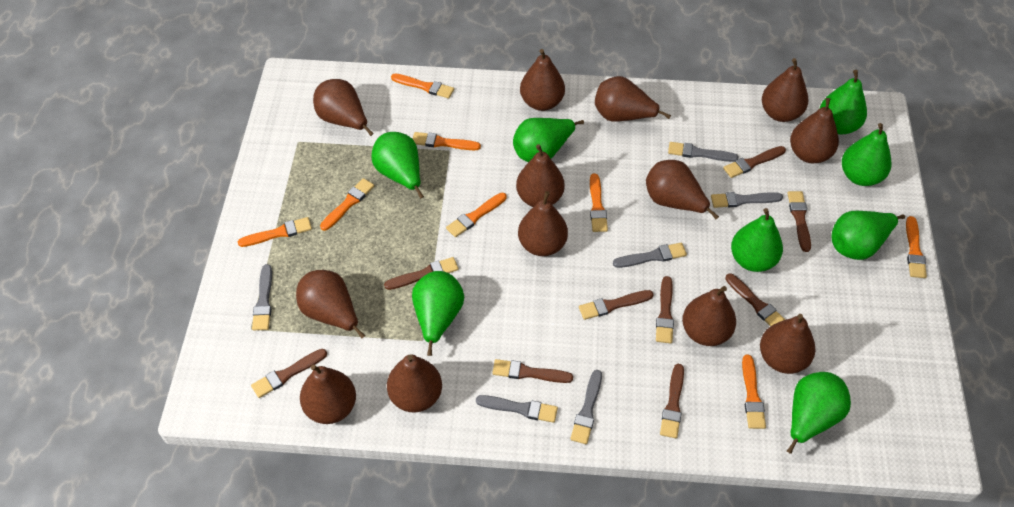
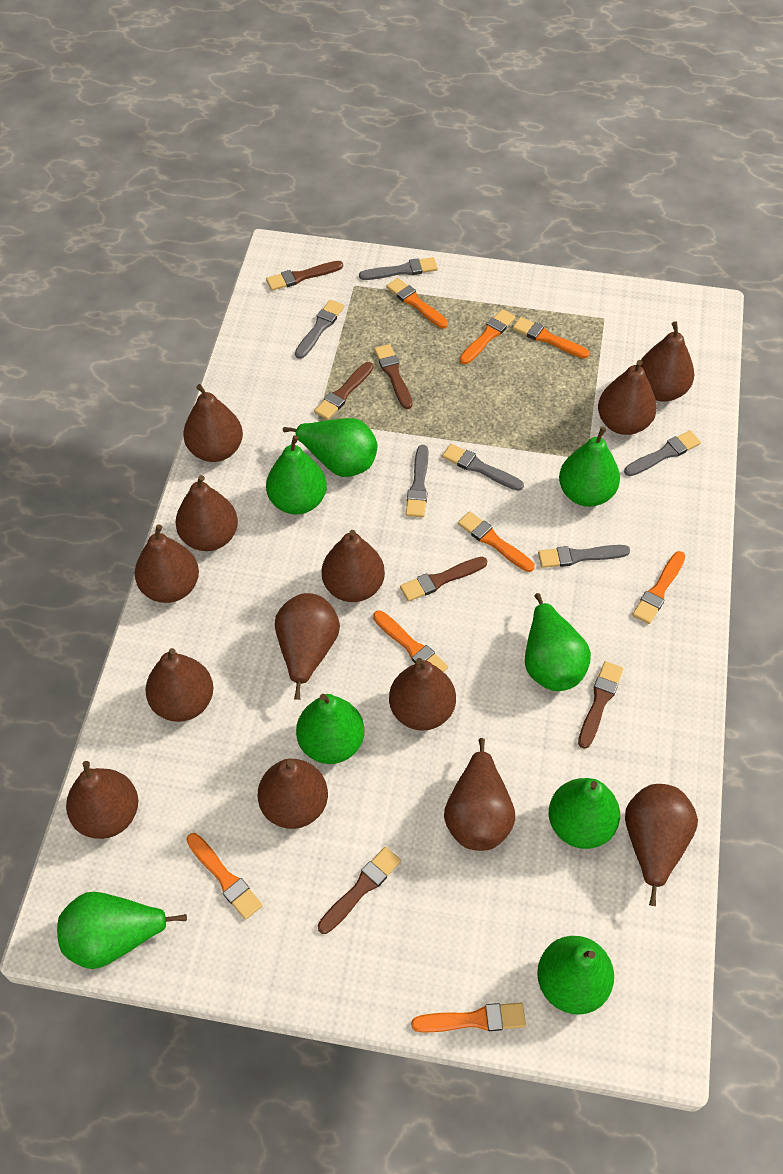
brown brush: 9 -> 6

